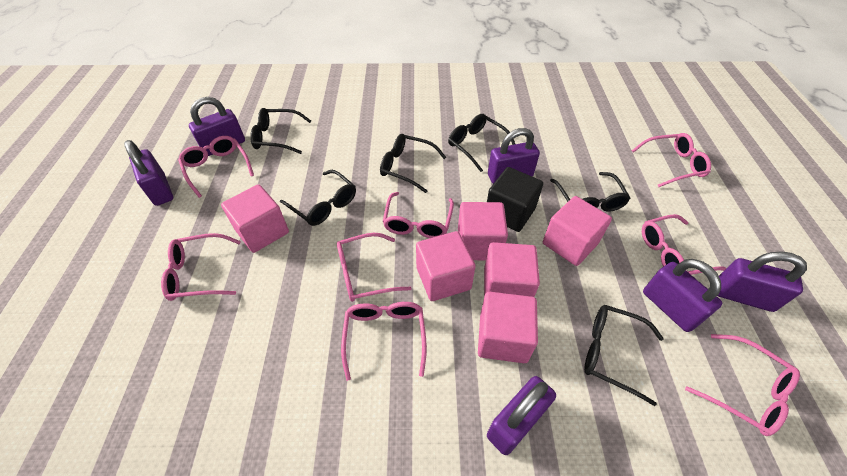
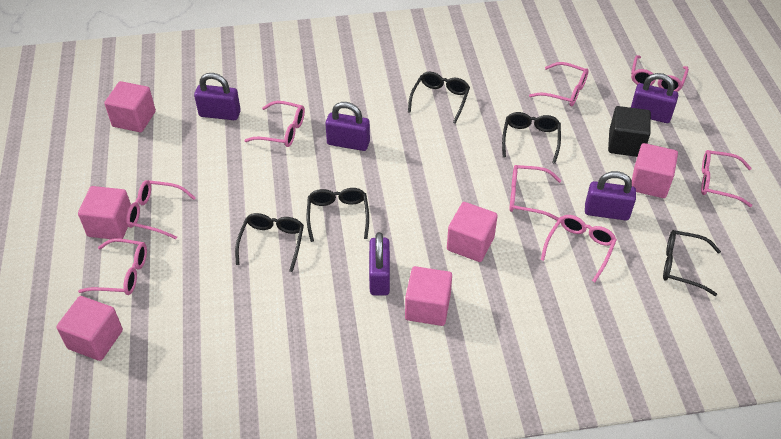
black glasses: 6 -> 5
purple padlock: 6 -> 5

